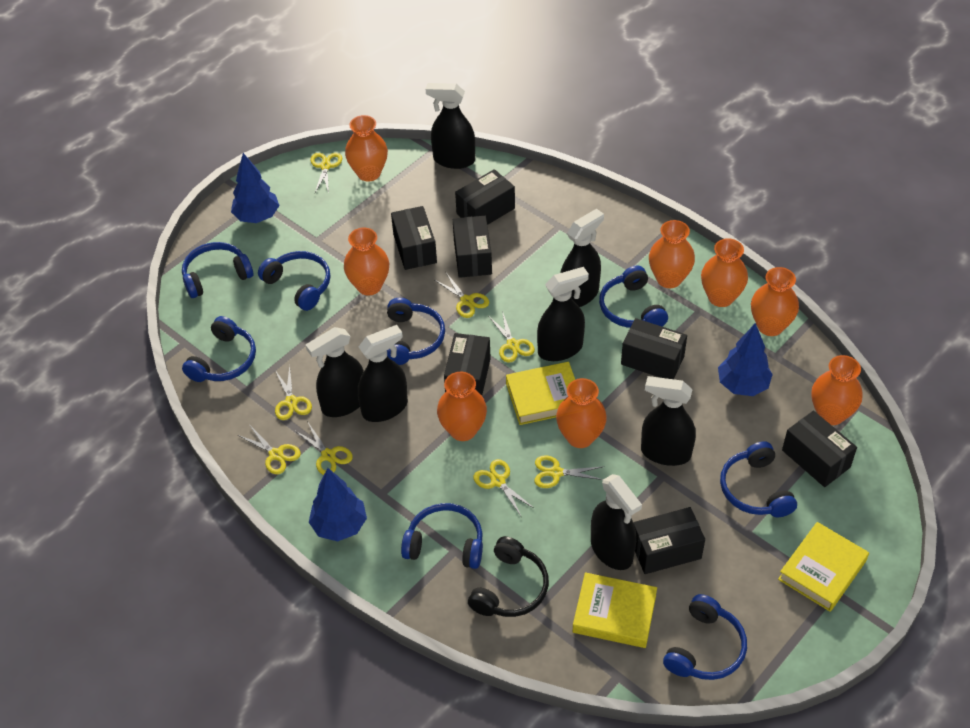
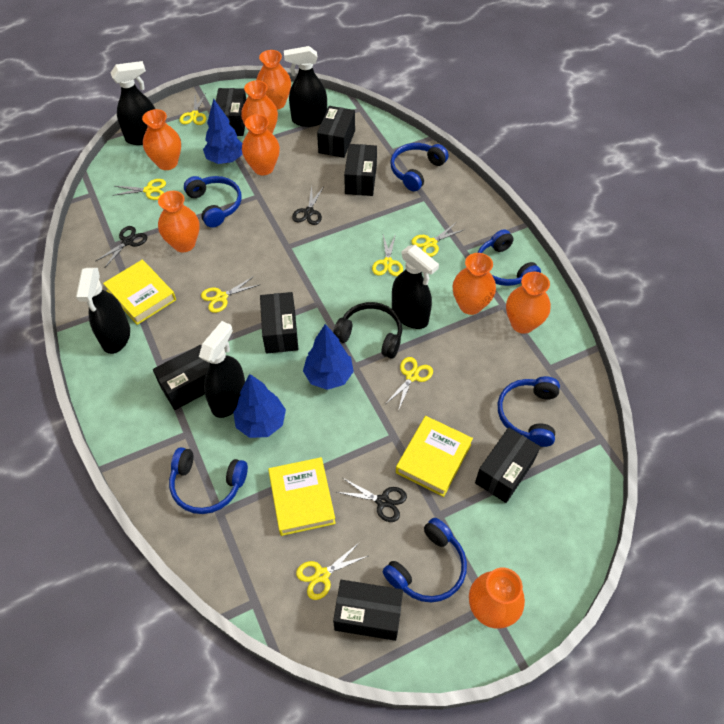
black scissors: 0 -> 3
black spray bottle: 7 -> 5
blue headphones: 8 -> 6
yellow scissors: 8 -> 7

